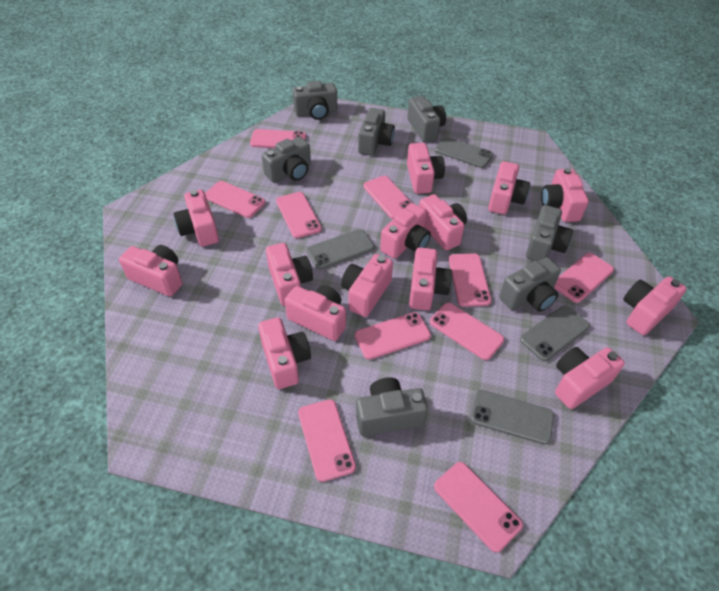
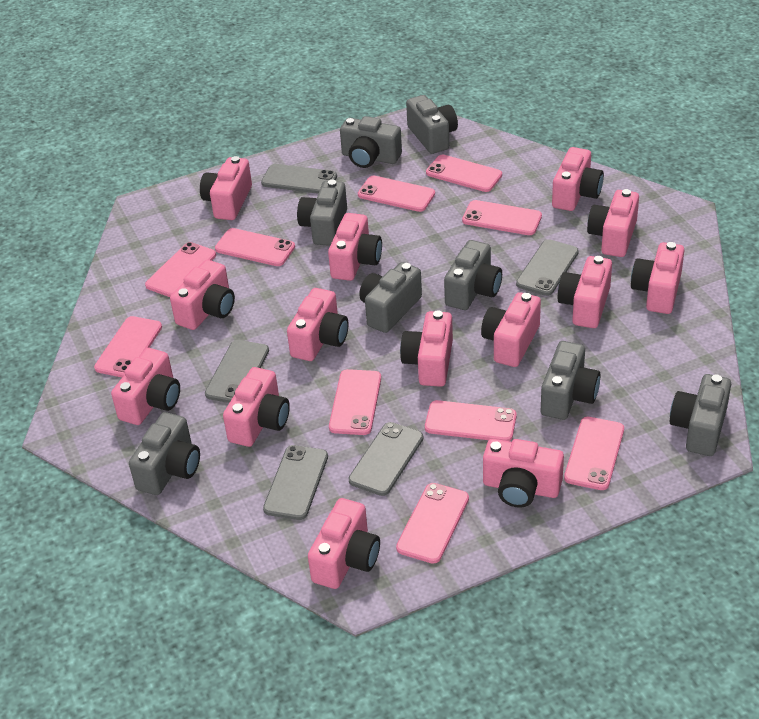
grey camera: 7 -> 8
grey phone: 4 -> 5

